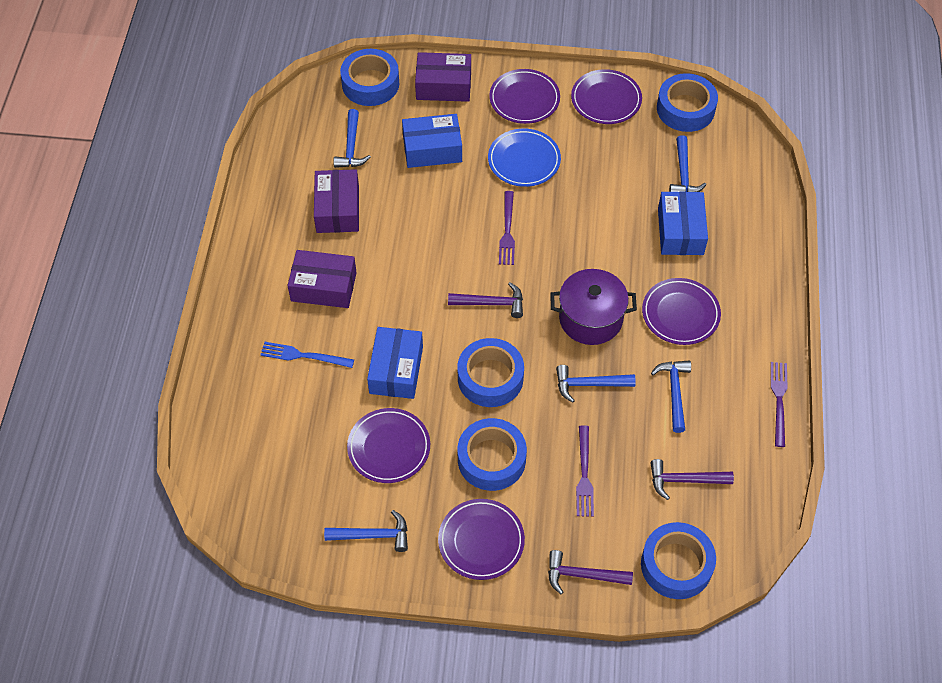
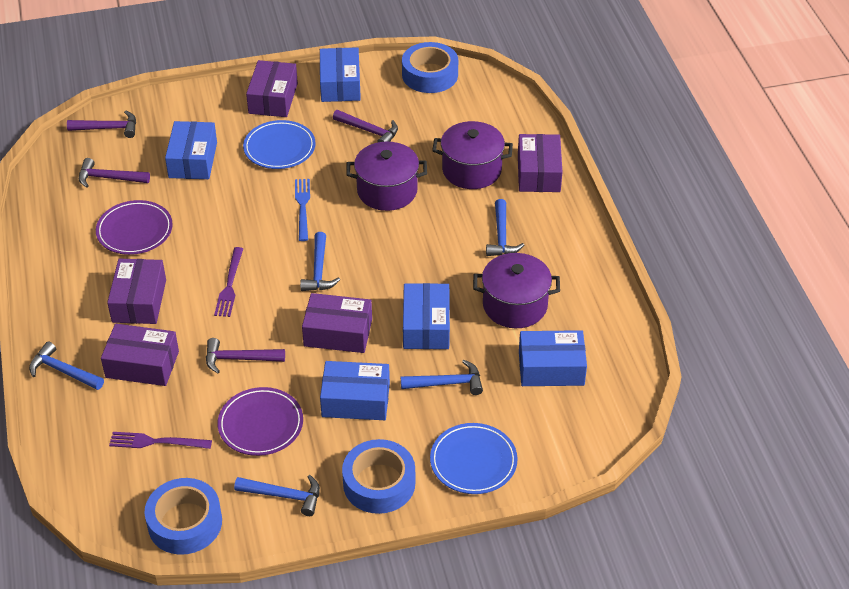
blue box: 3 -> 5
blue plate: 1 -> 2
blue tape: 5 -> 3
purple box: 3 -> 5
purple fork: 3 -> 2
purple hammer: 3 -> 4
purple plate: 5 -> 2
purple pot: 1 -> 3

